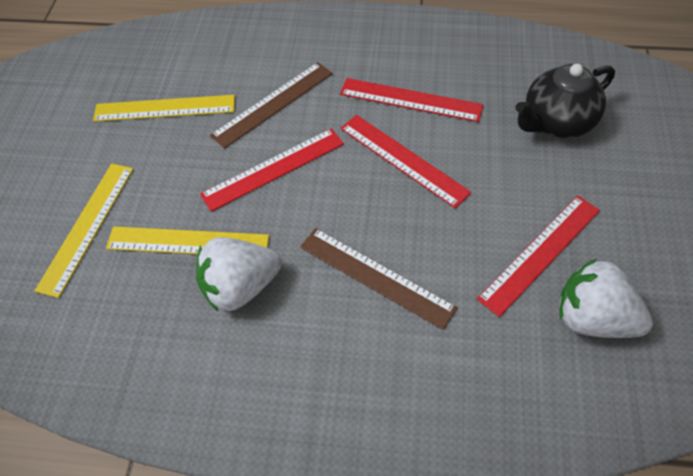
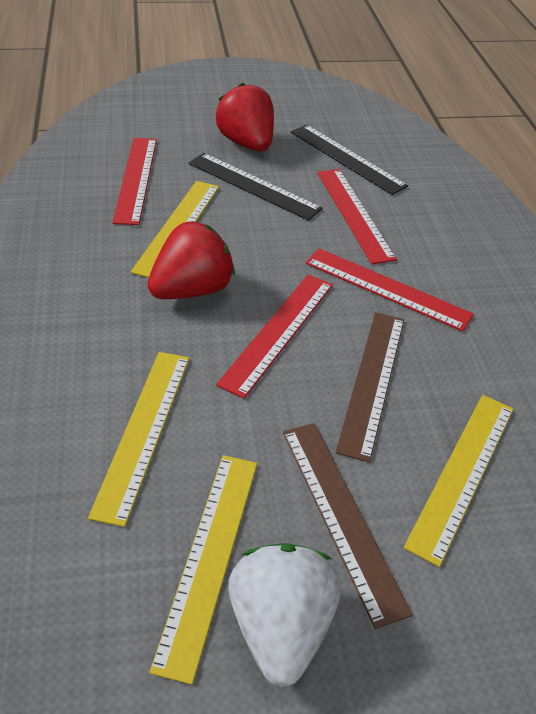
black ruler: 0 -> 2
black teapot: 1 -> 0
red strawberry: 0 -> 2
white strawberry: 2 -> 1
yellow ruler: 3 -> 4

